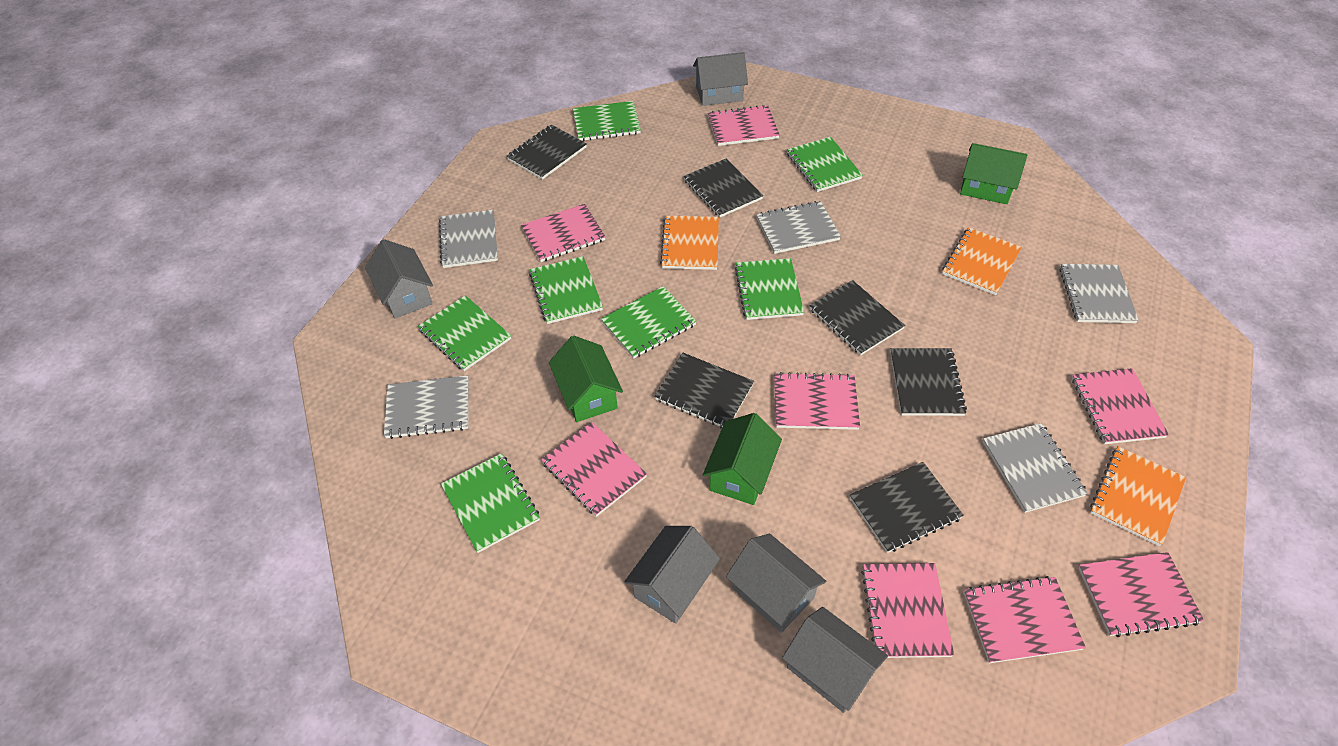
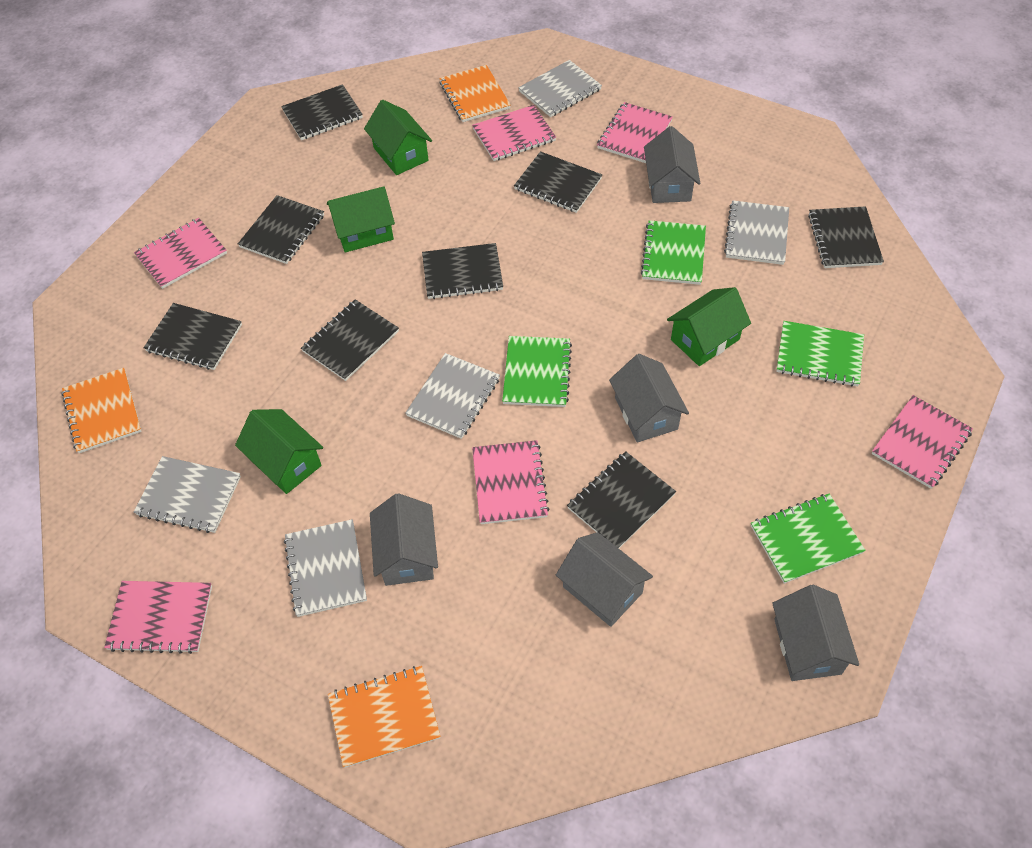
black notebook: 6 -> 8
green house: 3 -> 4
green notebook: 7 -> 4
pink notebook: 8 -> 6

